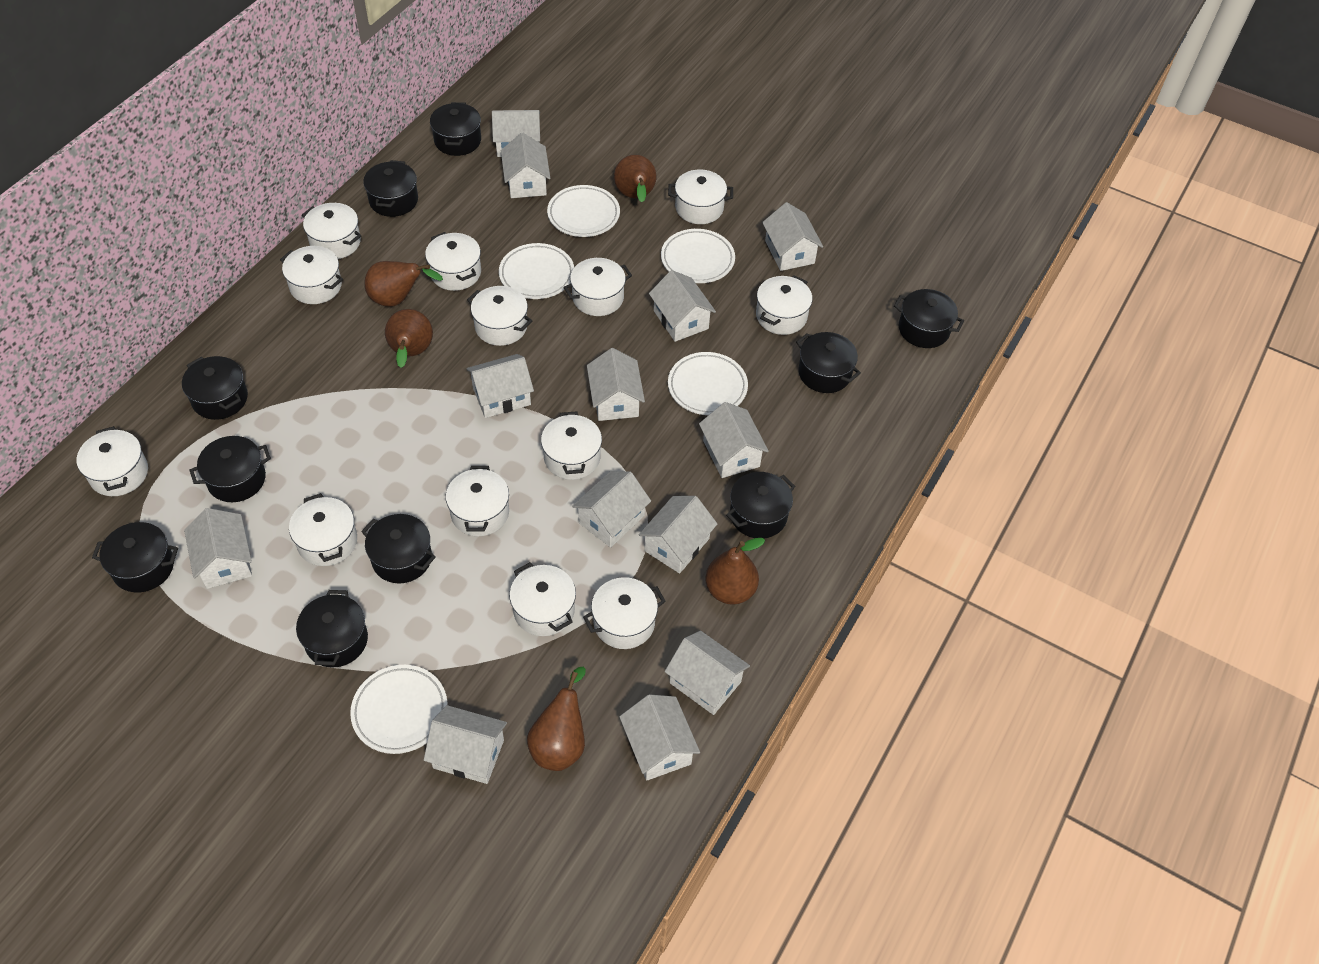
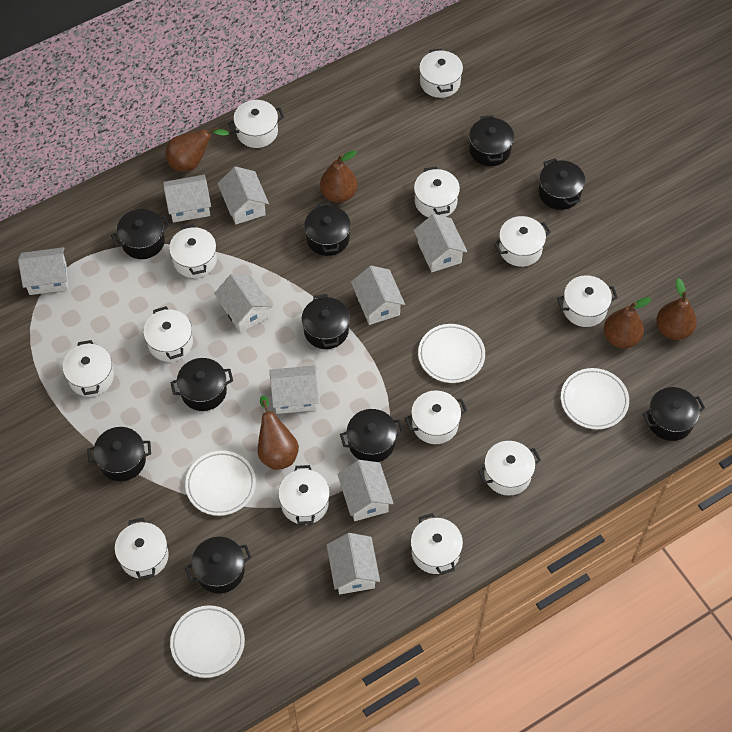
white house: 13 -> 9
white plate: 5 -> 4

